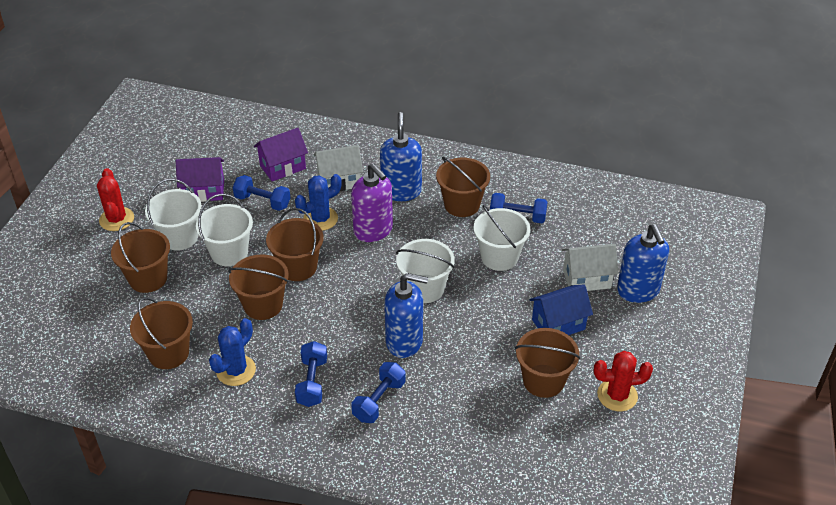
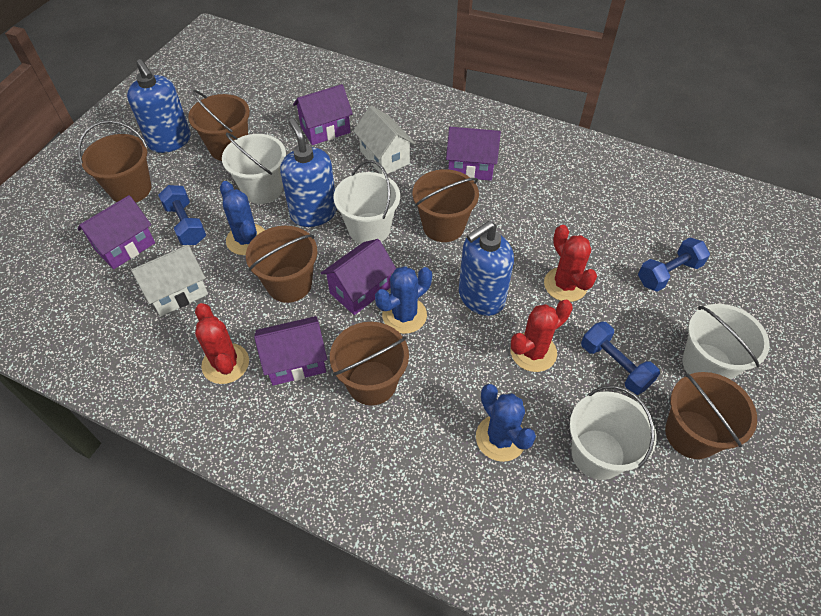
blue cactus: 2 -> 3
blue dumbbell: 4 -> 3
blue house: 1 -> 0
purple house: 2 -> 5
purple soap dispenser: 1 -> 0
red cactus: 2 -> 3

